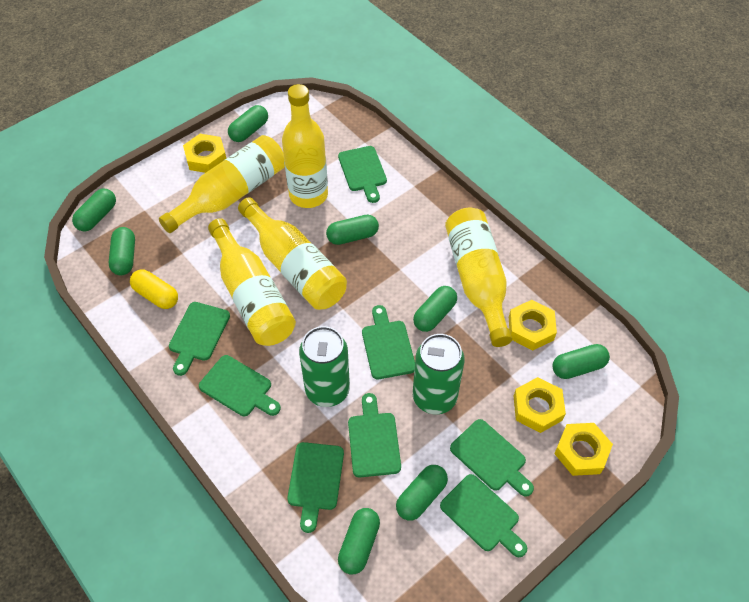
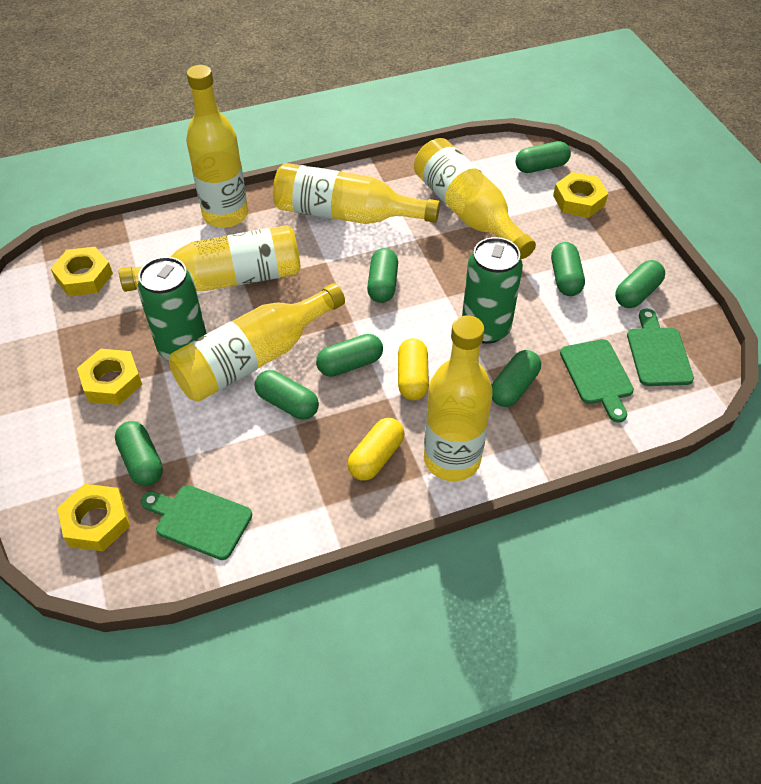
green cutting board: 8 -> 3
yellow bottle: 5 -> 6
yellow capsule: 1 -> 2

